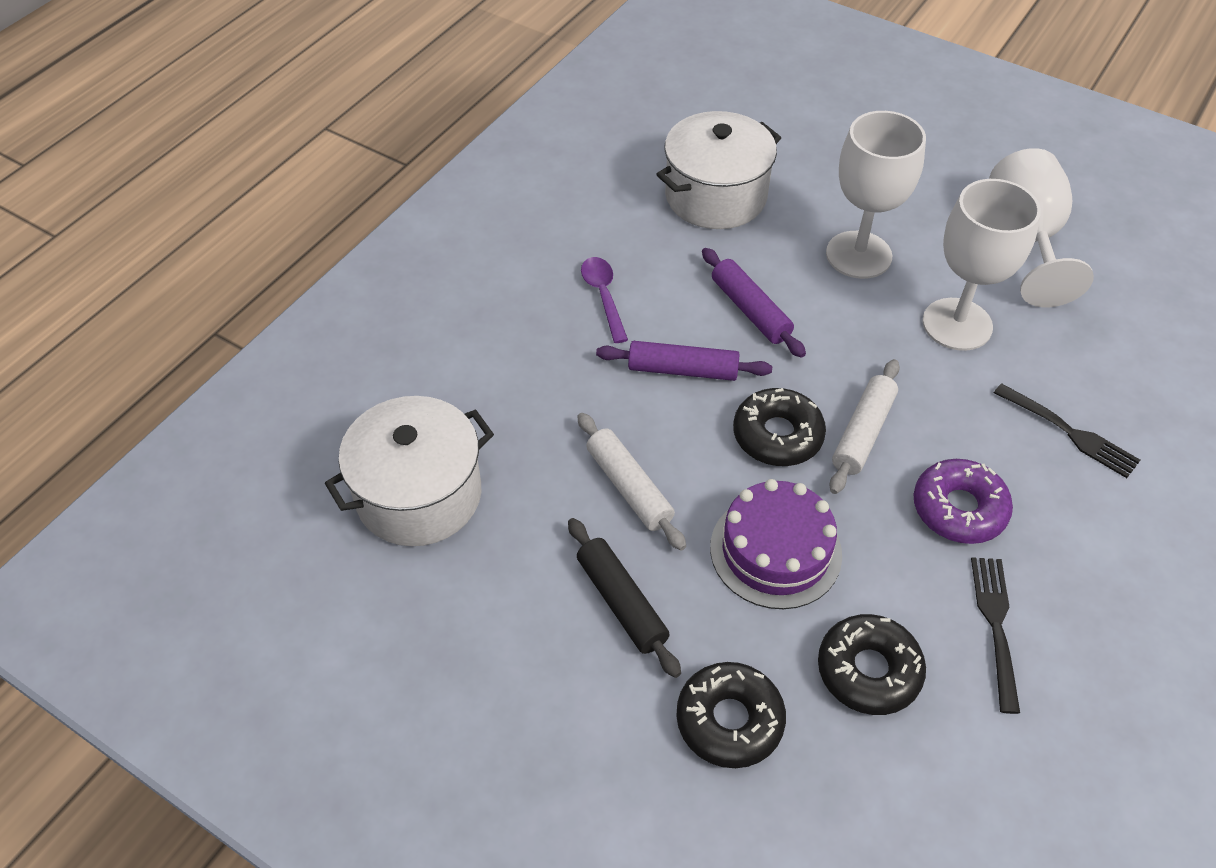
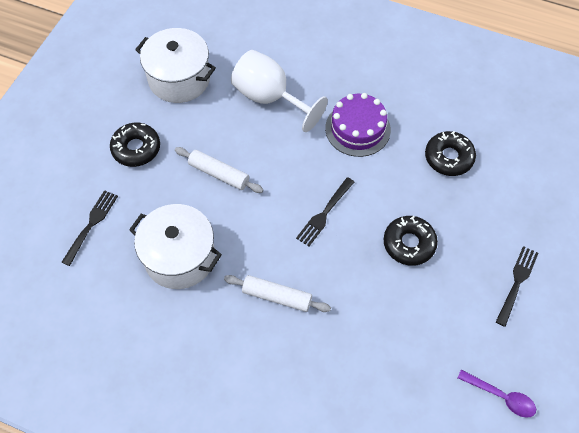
black fork: 2 -> 3
black rolling pin: 1 -> 0
purple donut: 1 -> 0
purple rolling pin: 2 -> 0
white goblet: 3 -> 1

